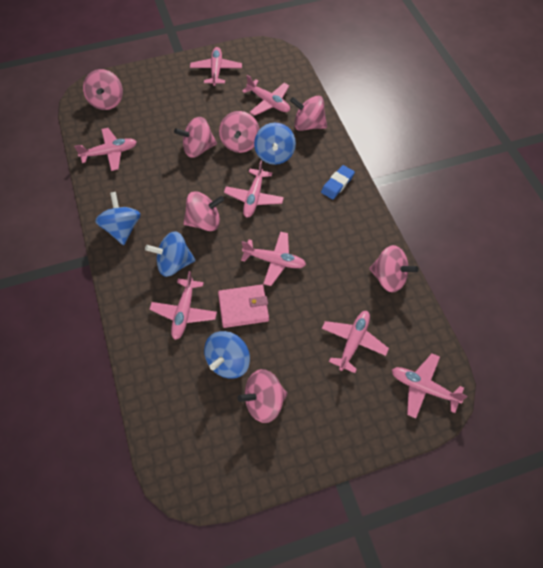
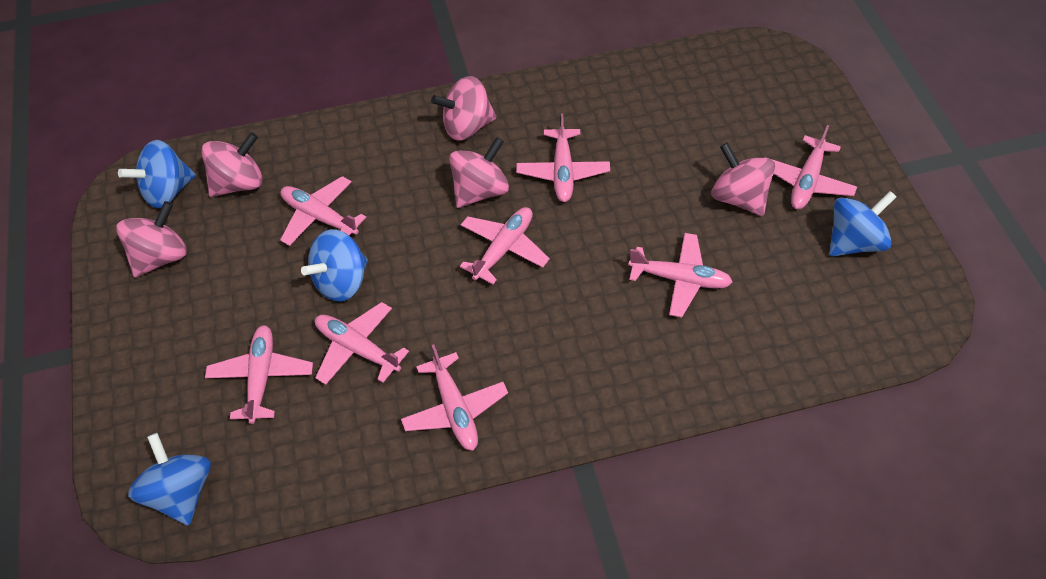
blue eraser: 1 -> 0
pink spinning top: 7 -> 5
pink wallet: 1 -> 0

